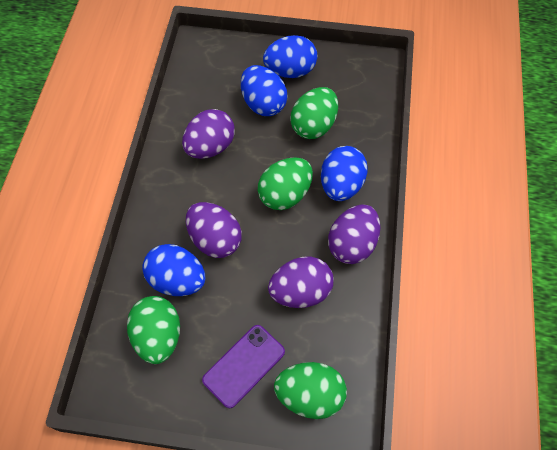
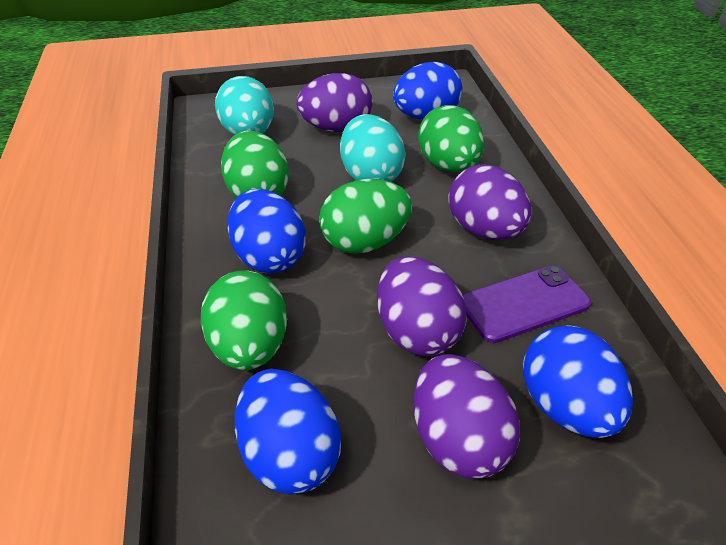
turquoise egg: 0 -> 2

